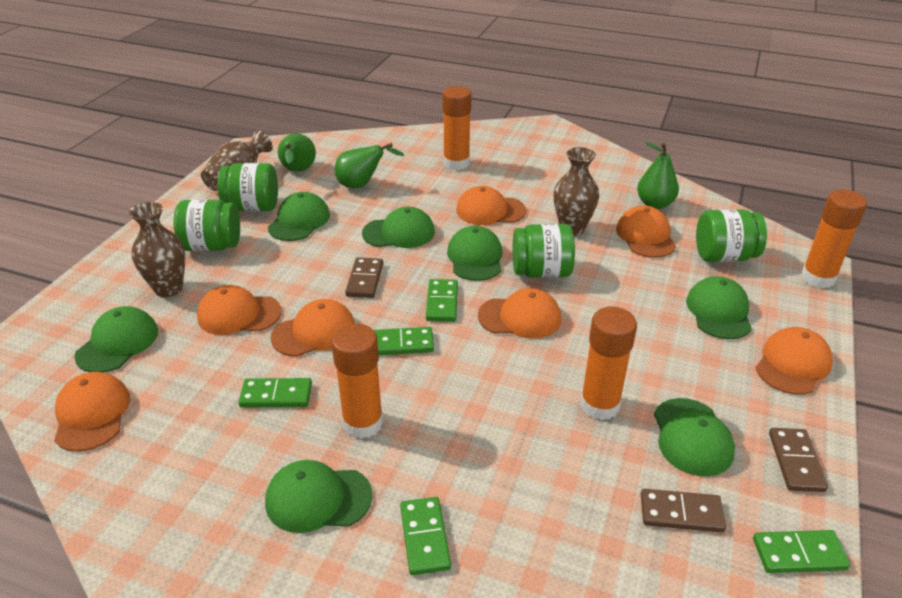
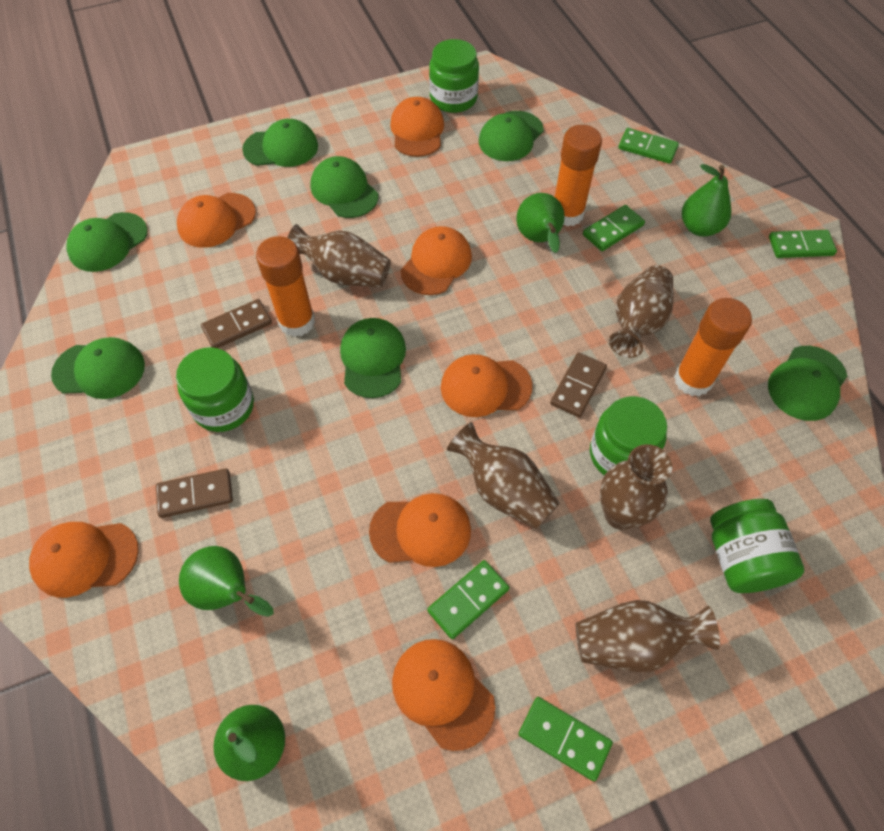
brown vase: 3 -> 5
green pear: 3 -> 4
orange glue stick: 4 -> 3

